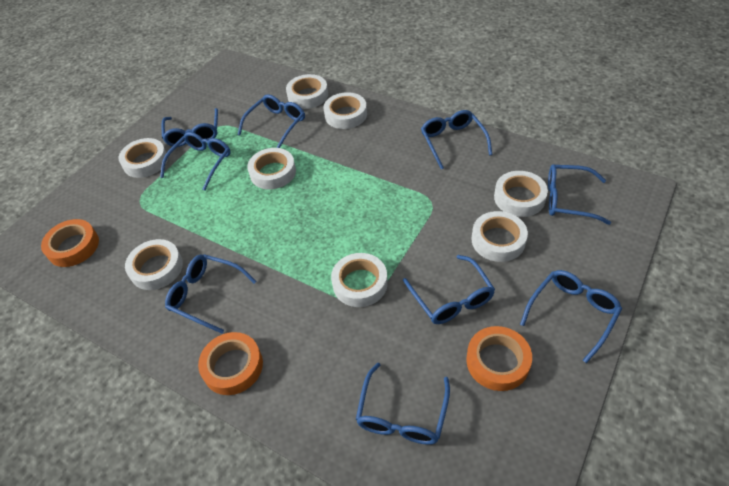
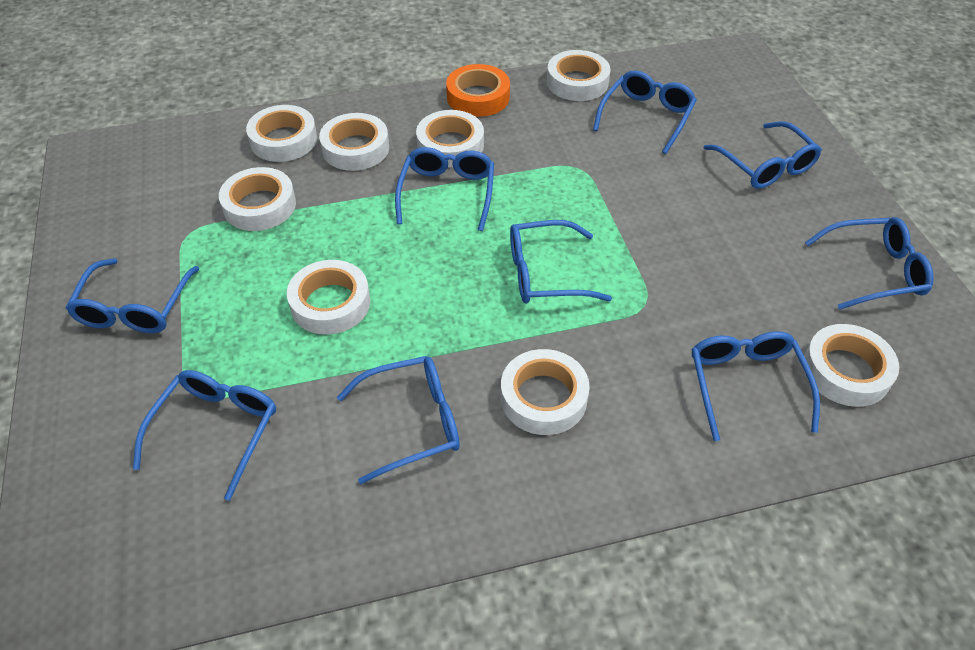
orange tape: 3 -> 1

